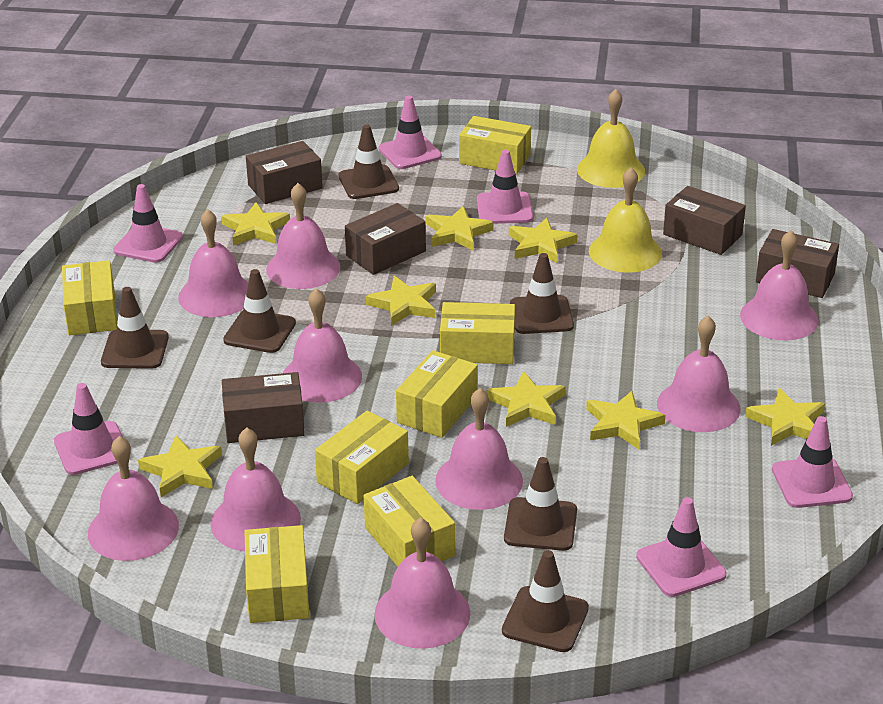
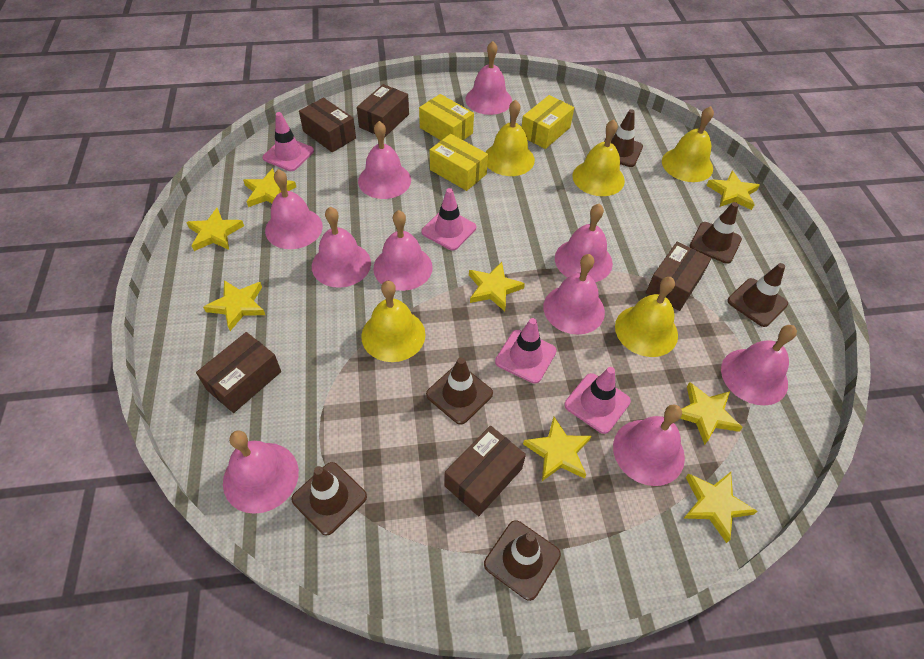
pink bell: 9 -> 10
pink traffic cone: 6 -> 4
yellow bell: 2 -> 5
yellow box: 7 -> 3

